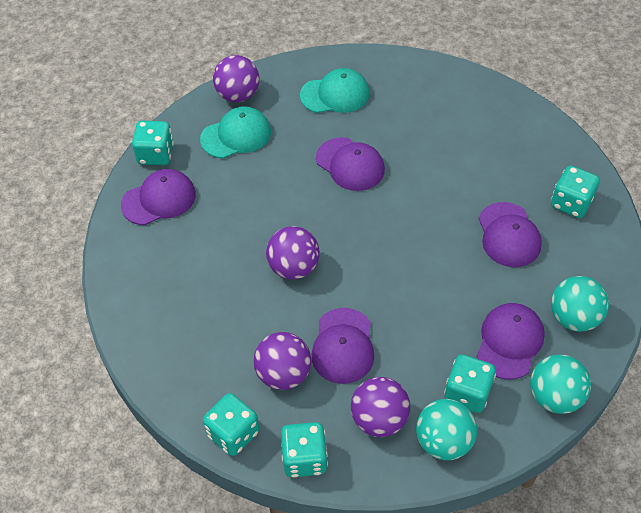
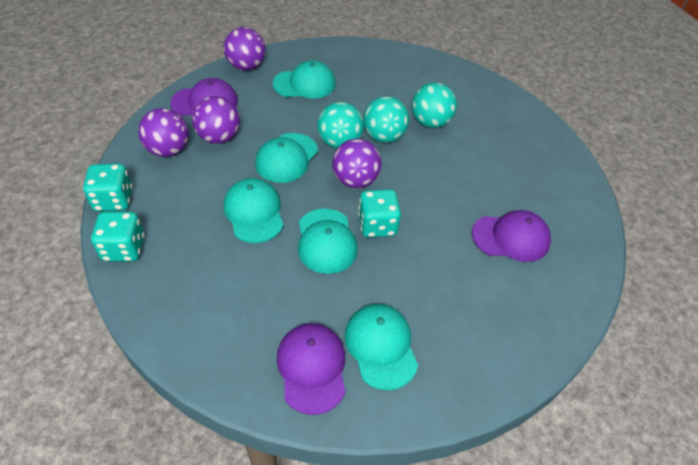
purple cap: 5 -> 3
turquoise cap: 2 -> 5
turquoise dice: 5 -> 3

